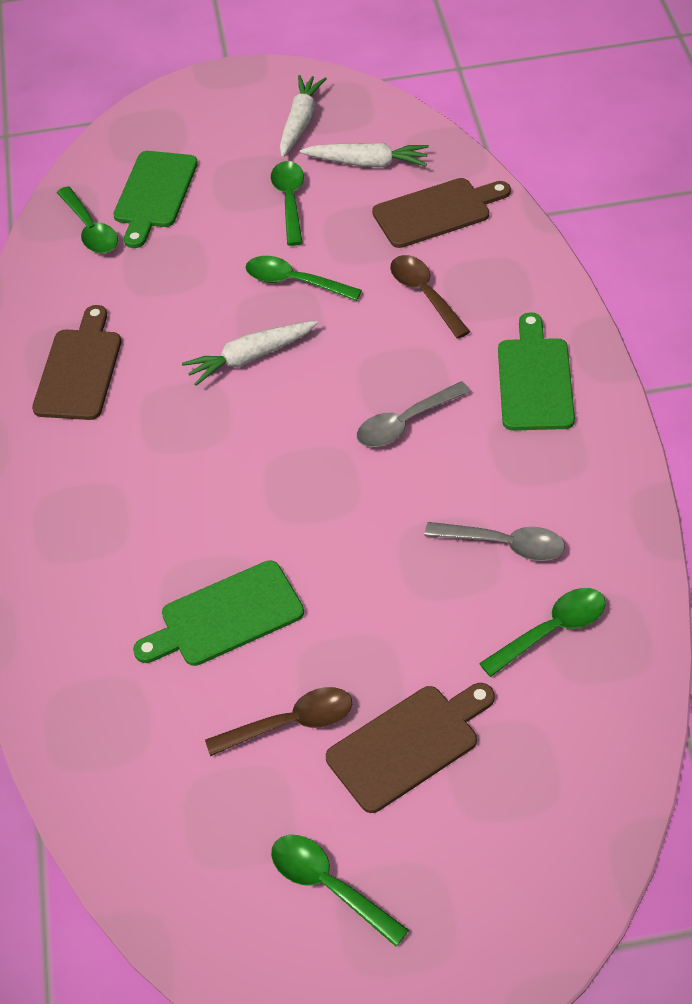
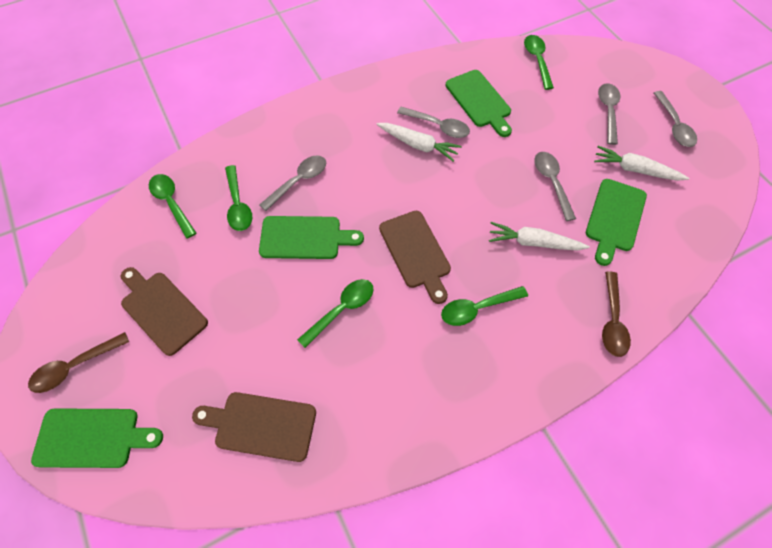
green cutting board: 3 -> 4
grey spoon: 2 -> 5

